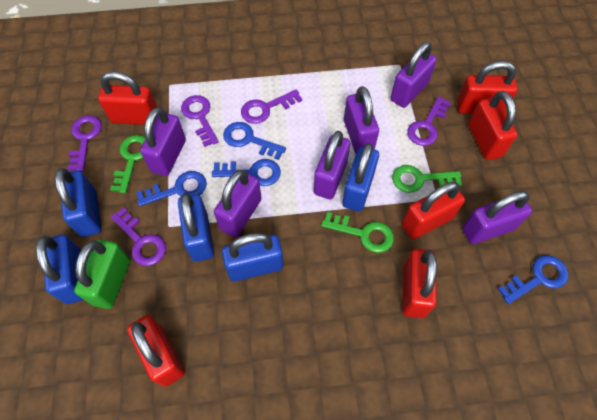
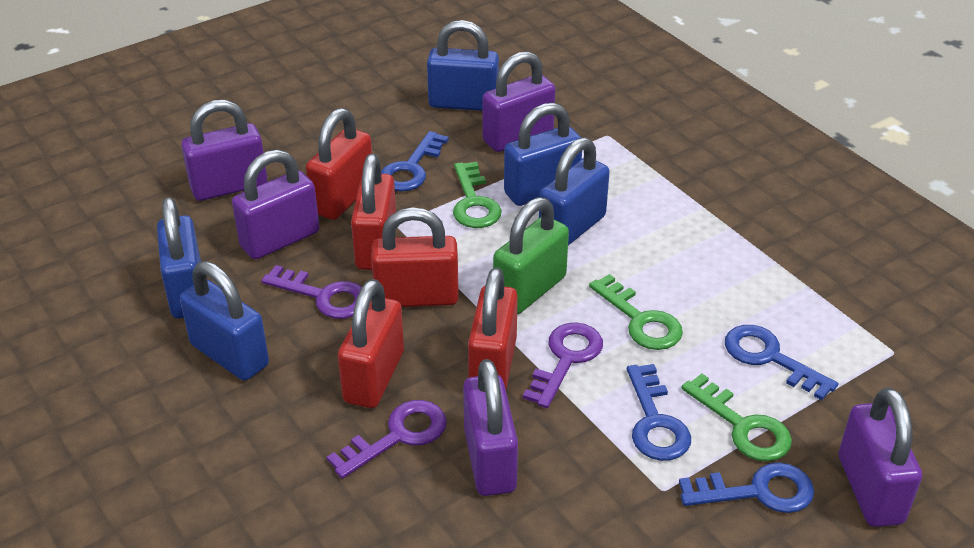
purple key: 5 -> 3
purple padlock: 6 -> 5
red padlock: 6 -> 5

